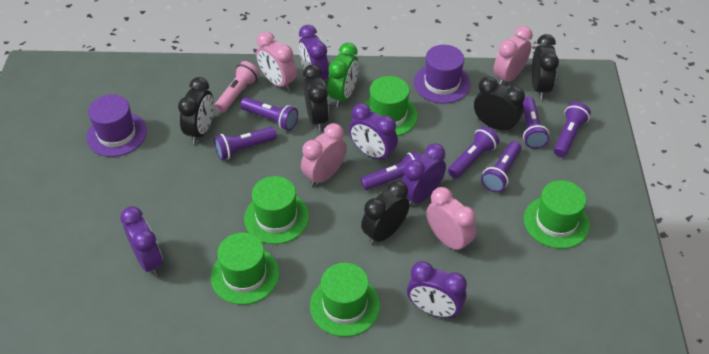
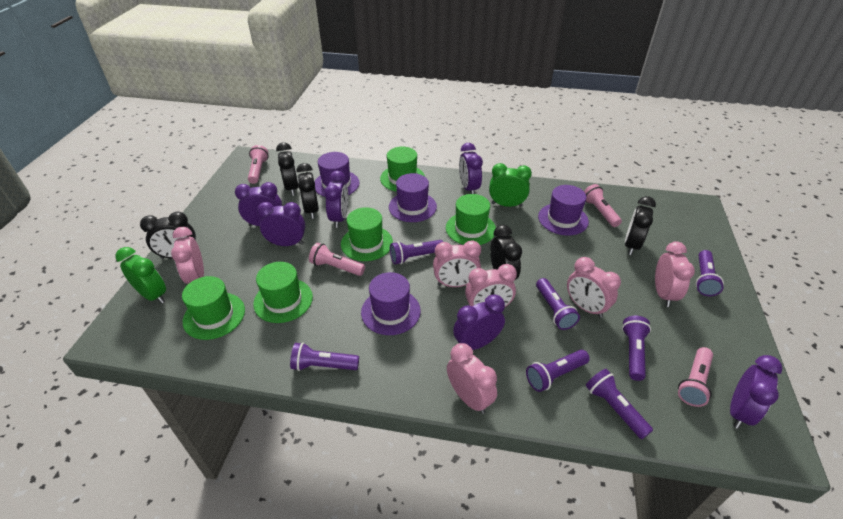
green clock: 1 -> 2
pink clock: 4 -> 6
pink flashlight: 1 -> 4
purple clock: 5 -> 6
purple hat: 2 -> 4

